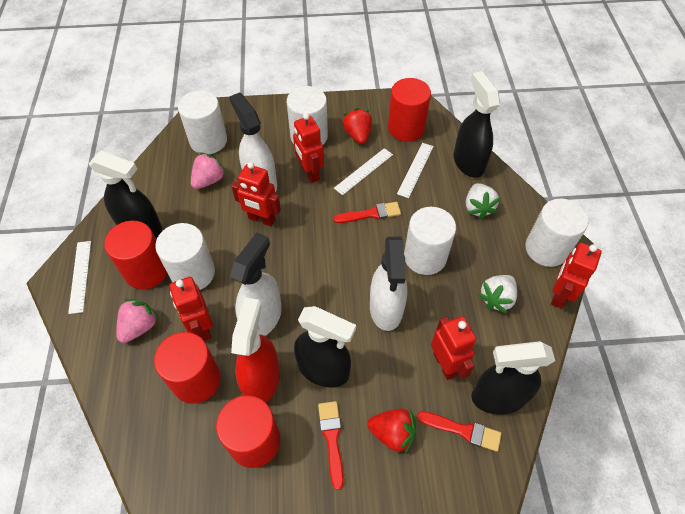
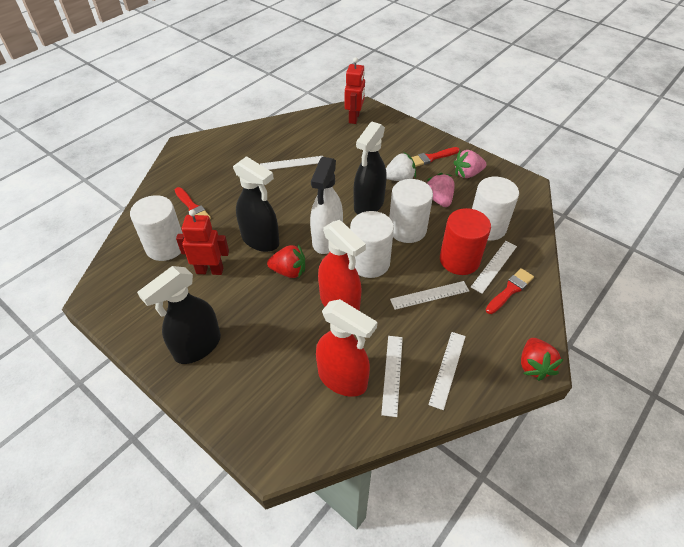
black spray bottle: 4 -> 3
red cylinder: 4 -> 1
red robot: 5 -> 2
red spray bottle: 1 -> 2
white cylinder: 5 -> 4
white ruler: 3 -> 5
white spray bottle: 3 -> 1
white strawberry: 2 -> 1

